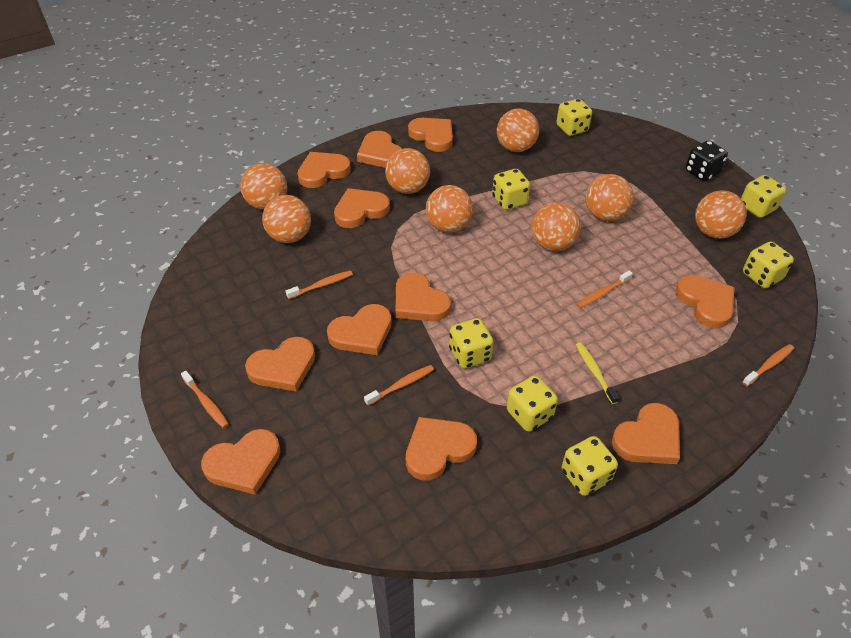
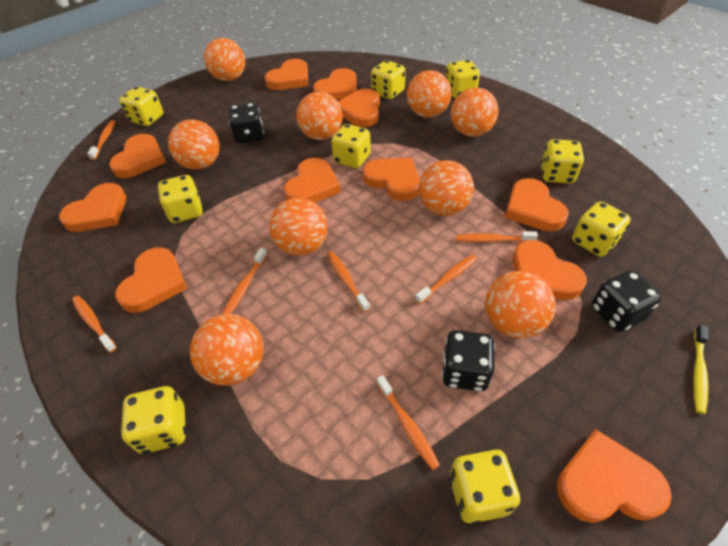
black dice: 1 -> 3
orange ball: 8 -> 9
orange toothbrush: 5 -> 7
yellow dice: 7 -> 9

